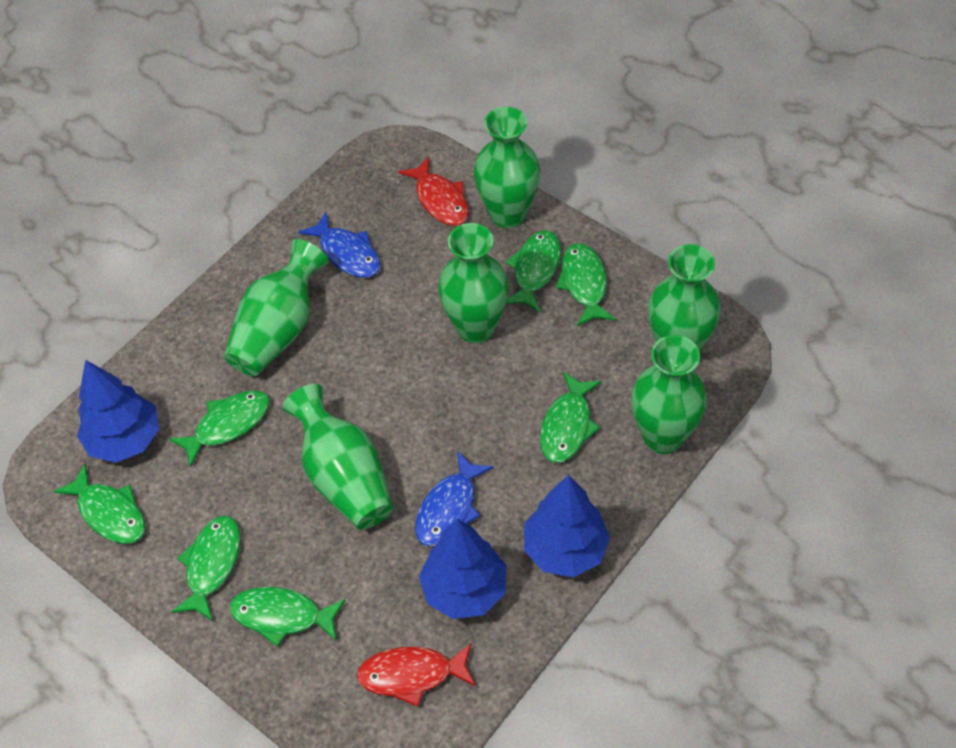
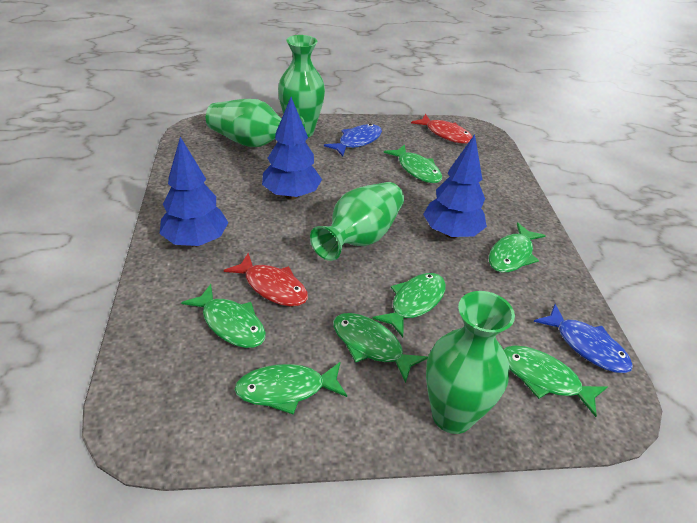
green vase: 6 -> 4

